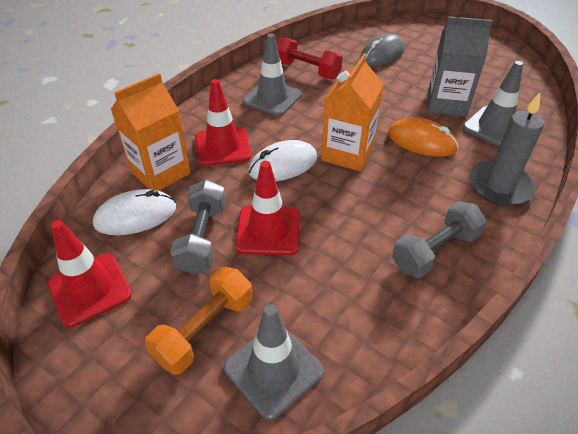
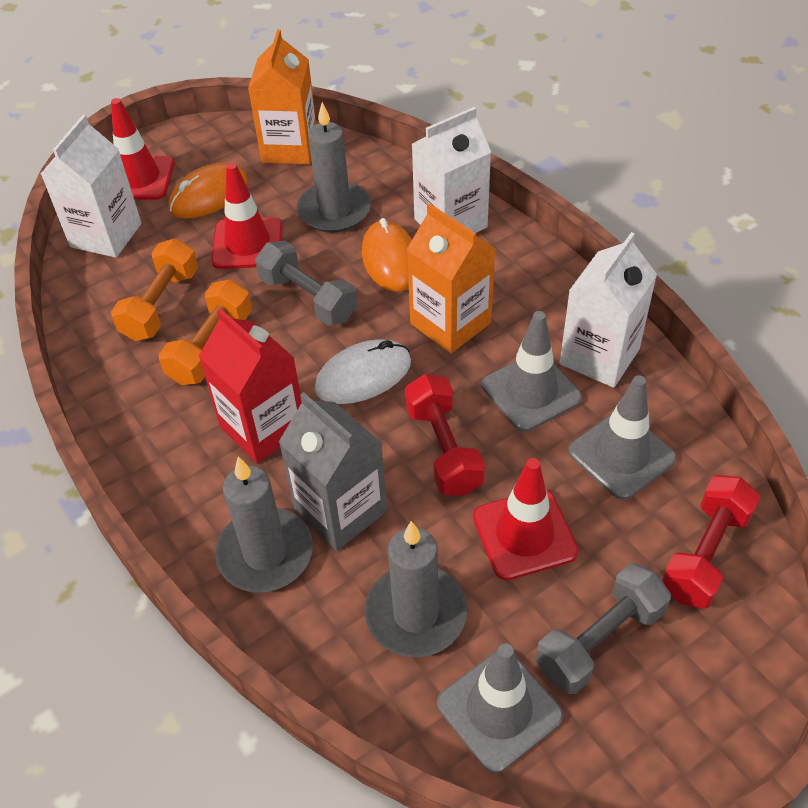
grey candle: 1 -> 3
grey mouse: 1 -> 0
orange dumbbell: 1 -> 2
orange mouse: 1 -> 2
red carton: 0 -> 1
red dumbbell: 1 -> 2
white carton: 0 -> 3
white mouse: 2 -> 1

